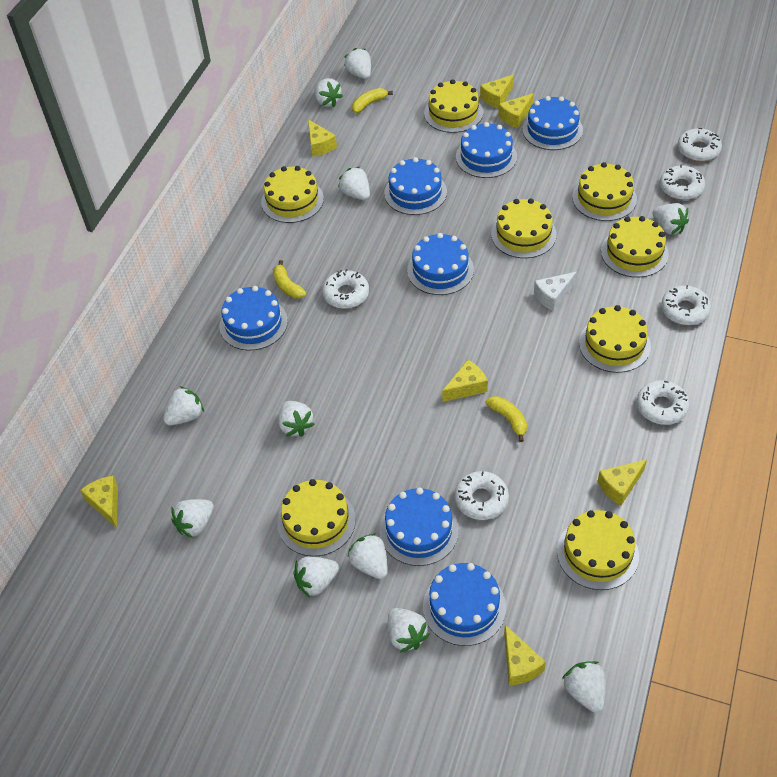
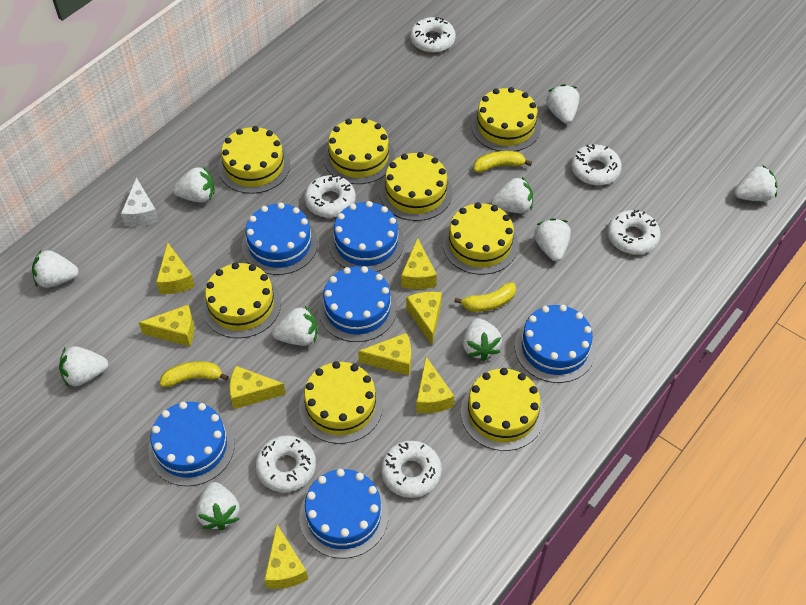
blue cake: 7 -> 6
white strawberry: 11 -> 10
yellow cheese: 7 -> 8

